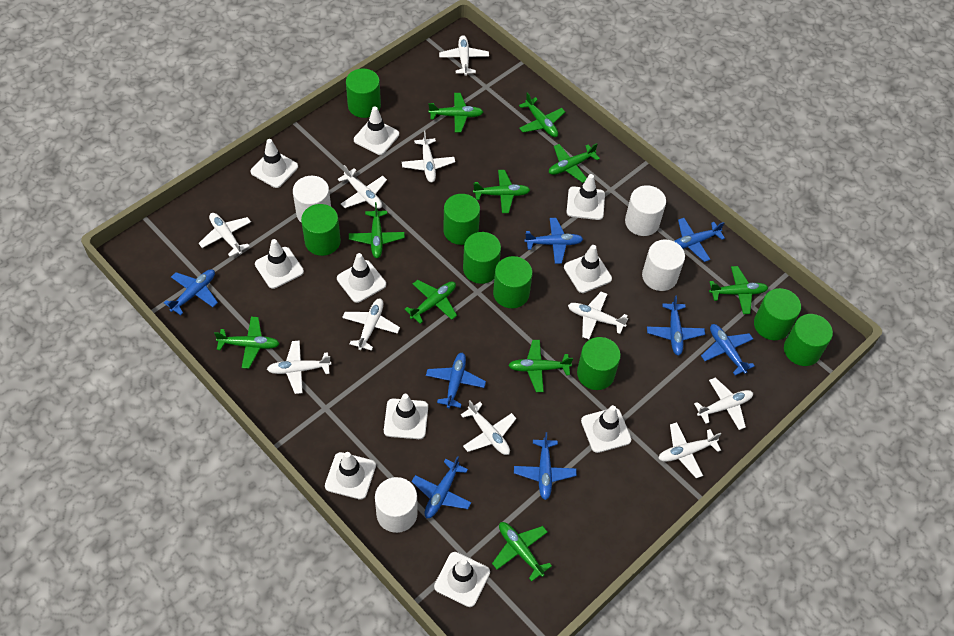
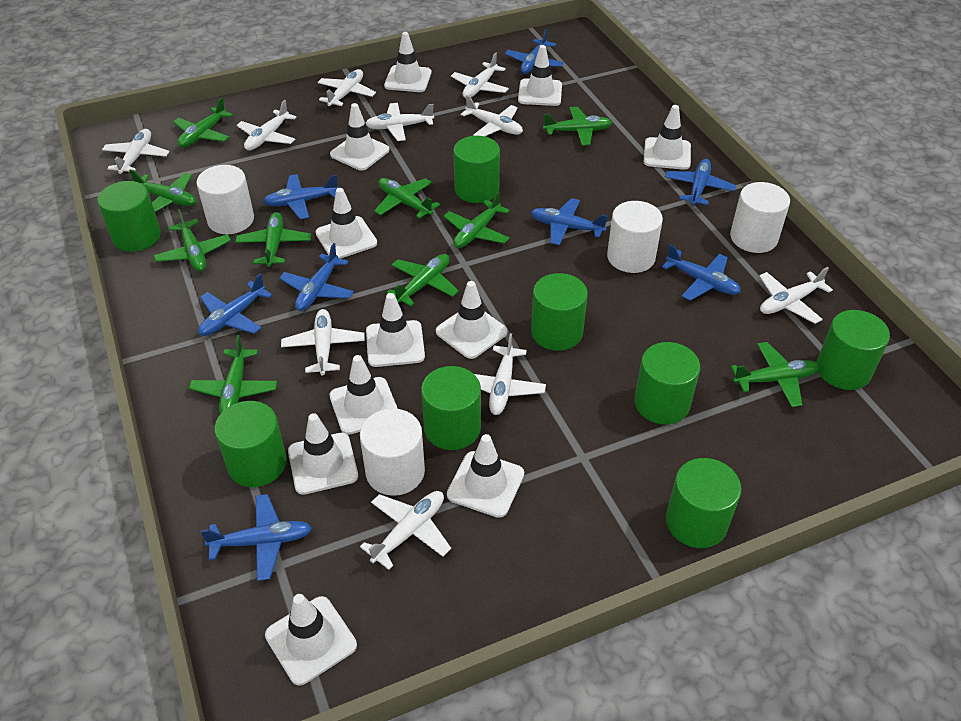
white traffic cone: 10 -> 11

